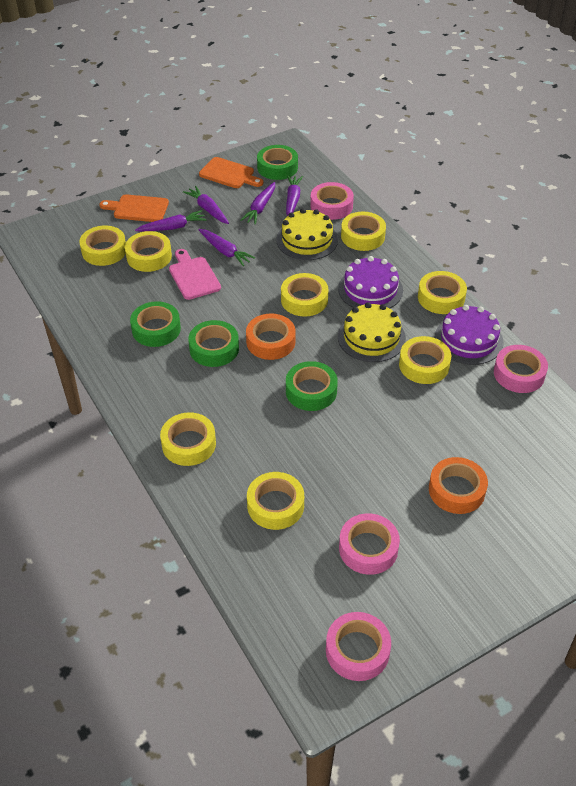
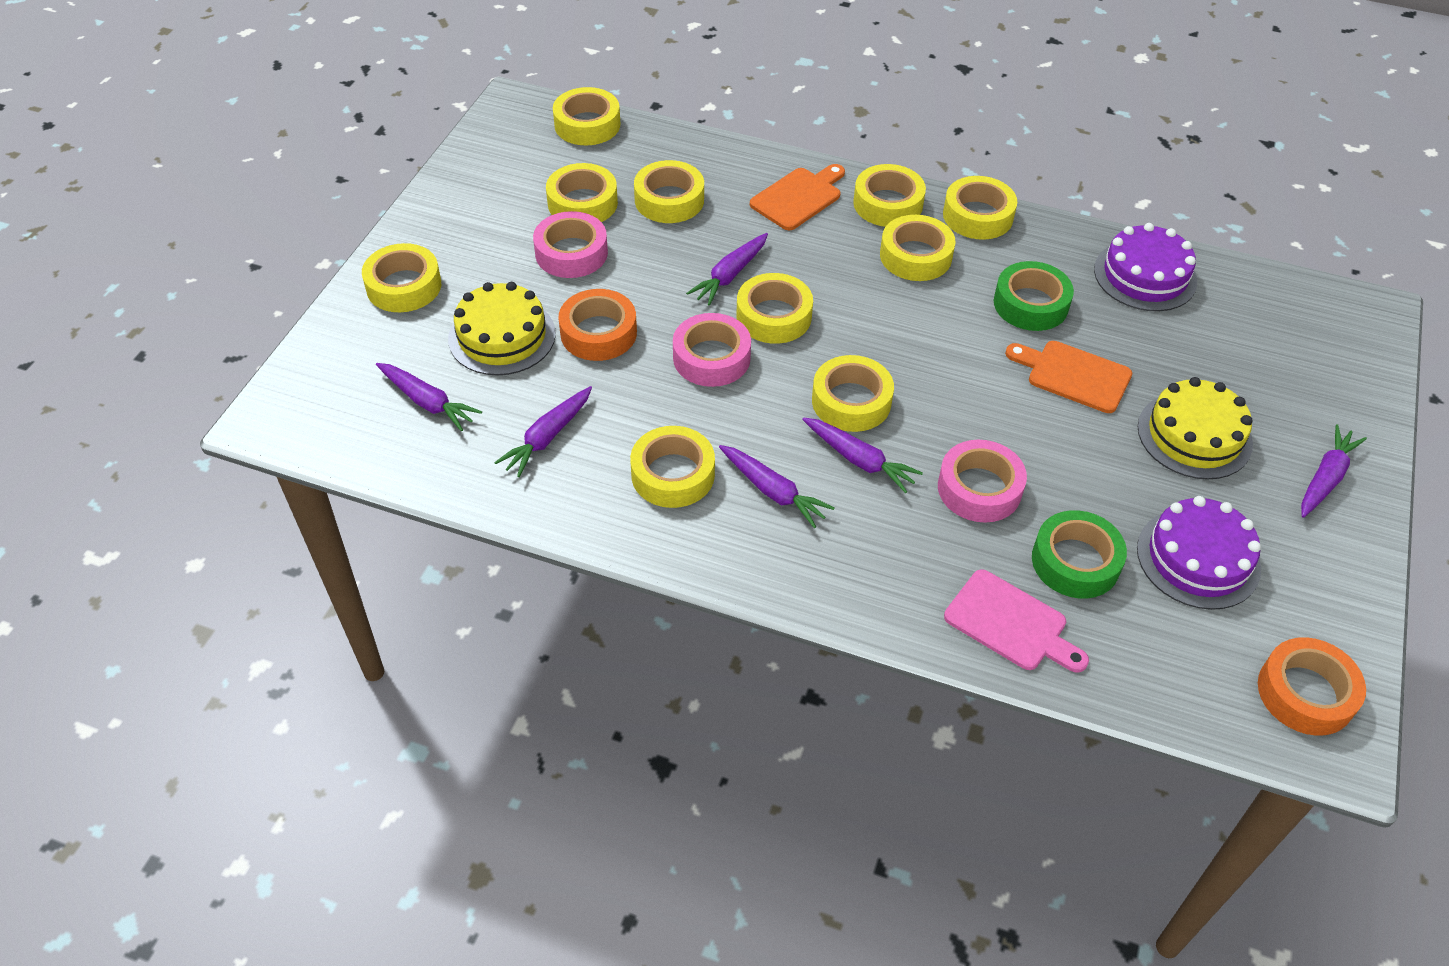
green tape: 4 -> 2
pink tape: 4 -> 3
purple carrot: 5 -> 6
yellow tape: 8 -> 10

